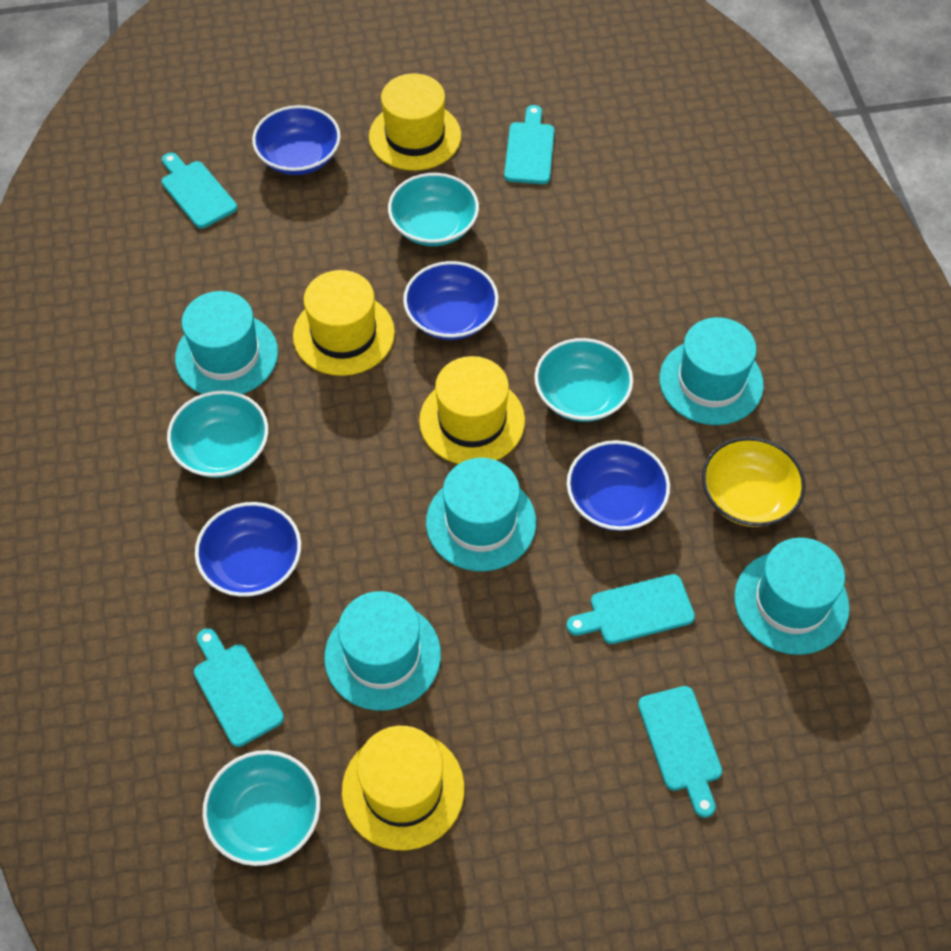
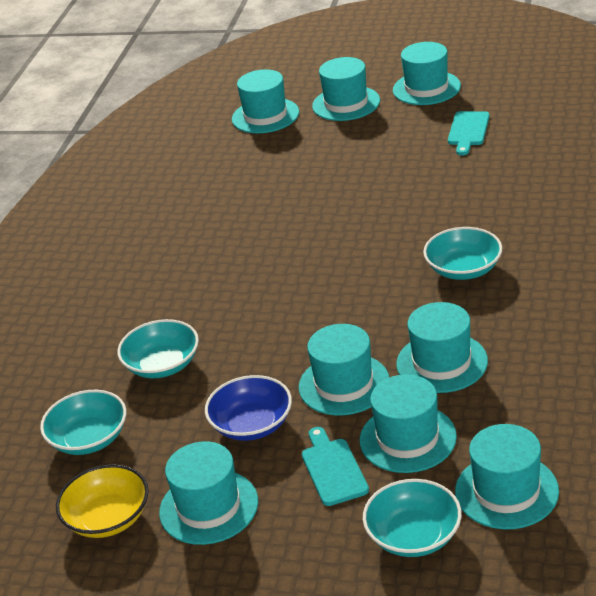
blue bowl: 4 -> 1
turquoise cutting board: 5 -> 2
turquoise hat: 5 -> 8
yellow hat: 4 -> 0

